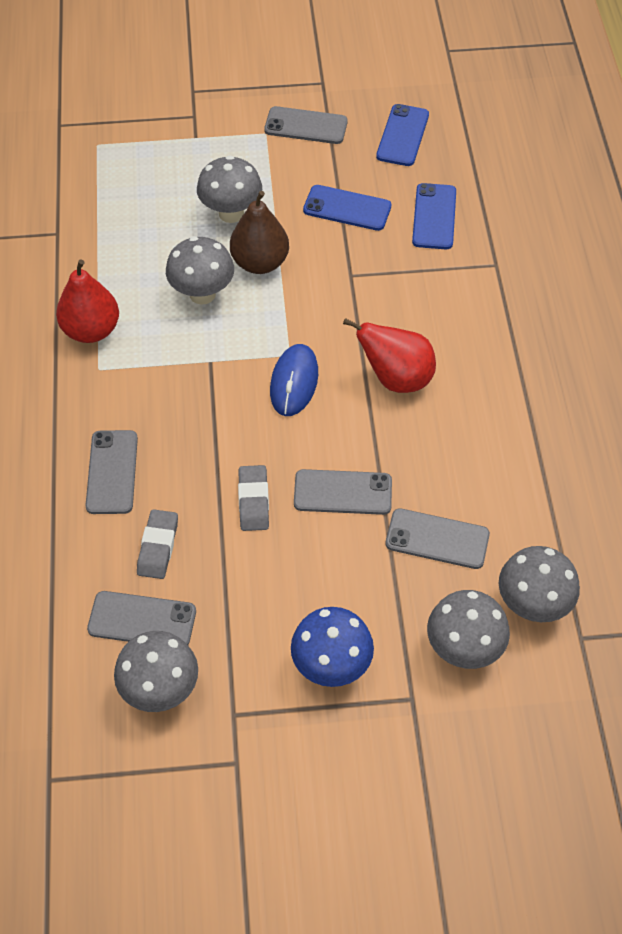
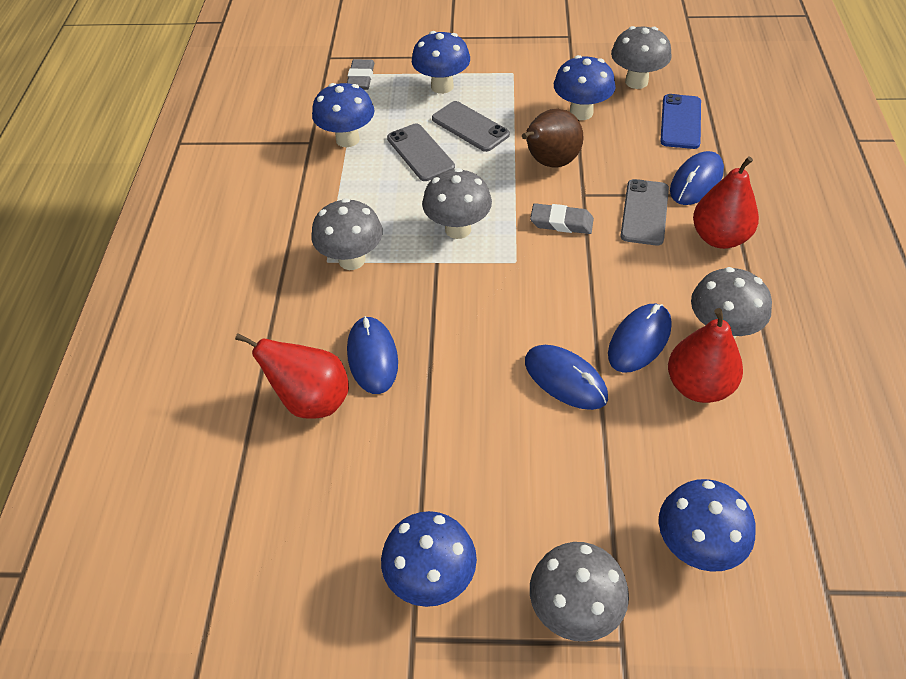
blue mouse: 1 -> 4
blue mushroom: 1 -> 5
blue phone: 3 -> 1
grey phone: 5 -> 3
red pear: 2 -> 3

